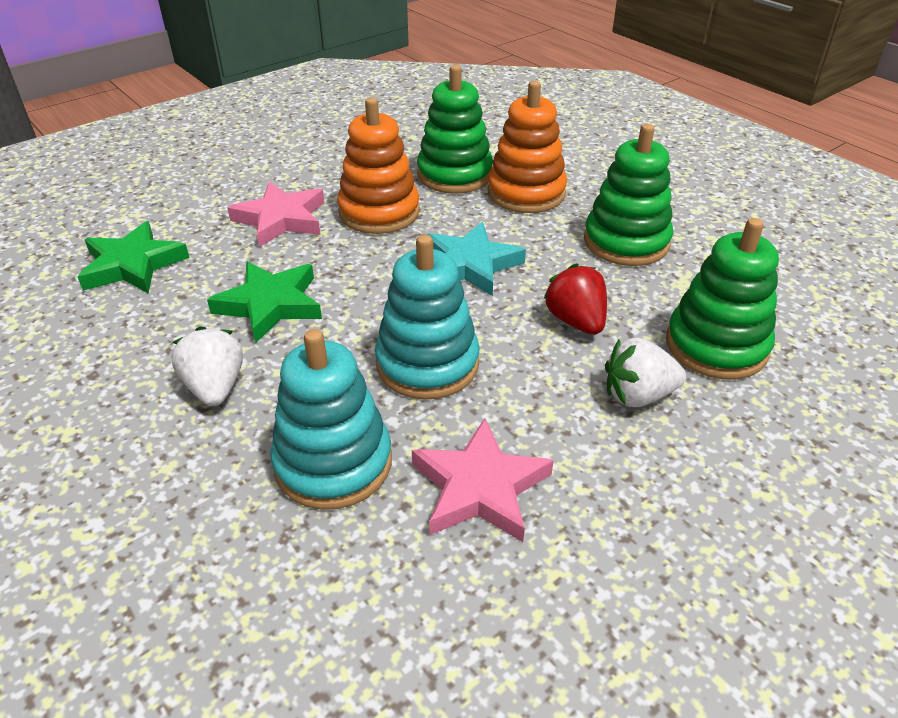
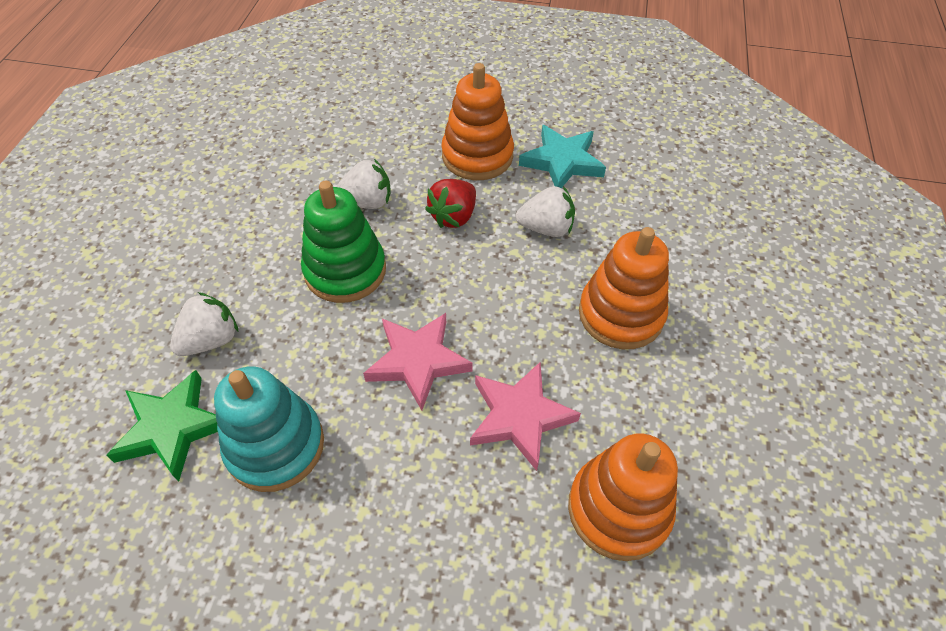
green stacking toy: 3 -> 1
green star: 2 -> 1
orange stacking toy: 2 -> 3
turquoise stacking toy: 2 -> 1
white strawberry: 2 -> 3

